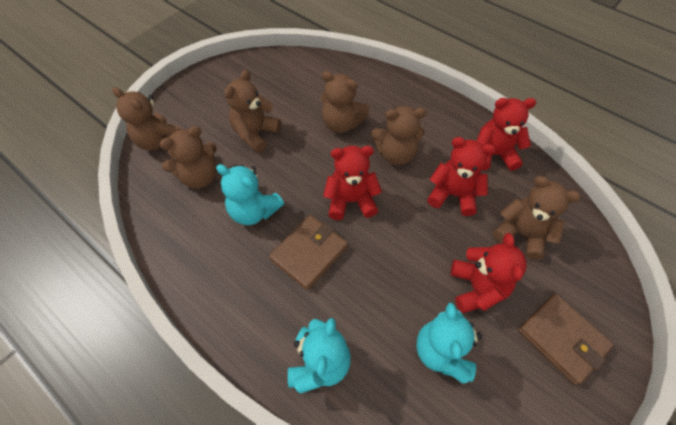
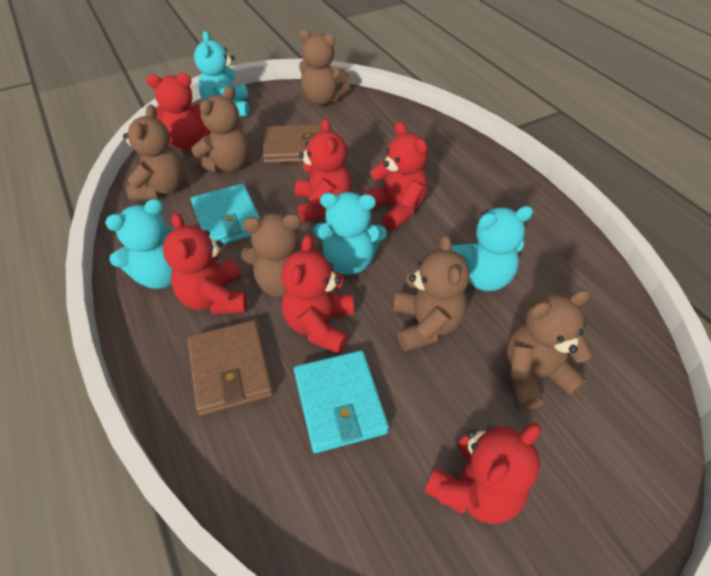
red teddy bear: 4 -> 6
turquoise teddy bear: 3 -> 4
turquoise wallet: 0 -> 2

